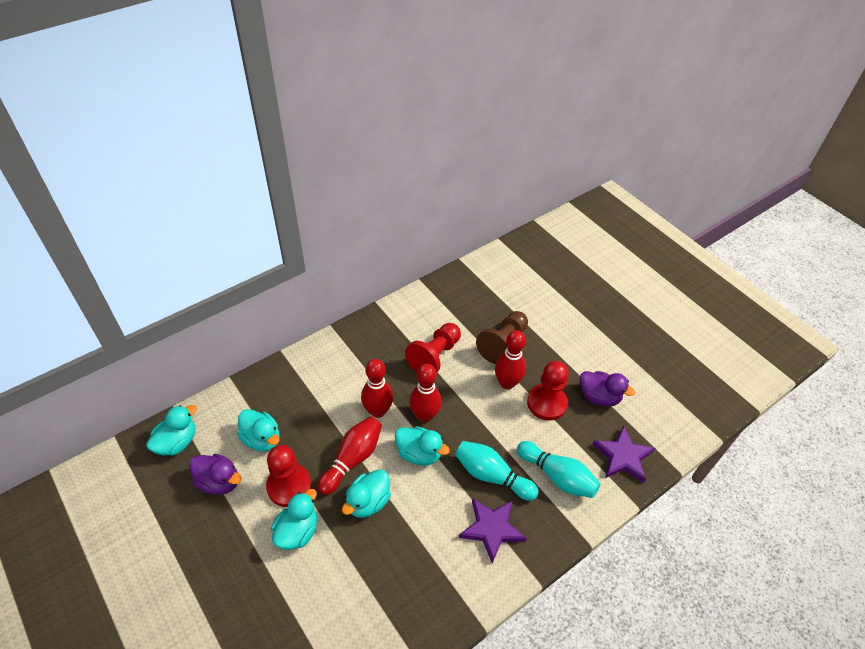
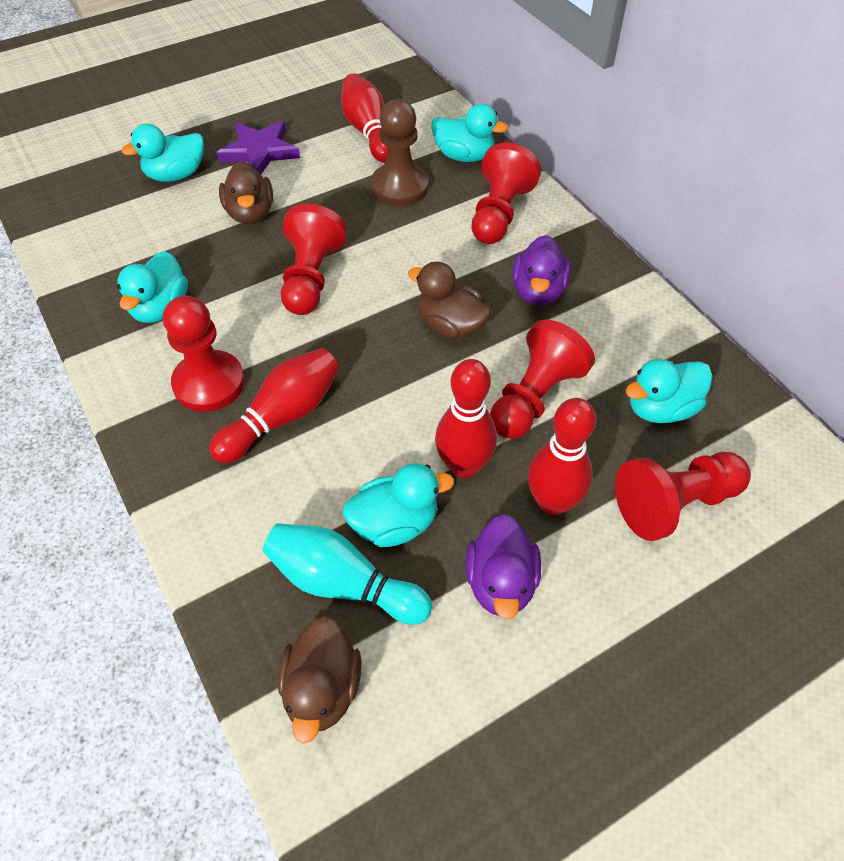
brown duck: 0 -> 3
purple star: 2 -> 1
red pawn: 3 -> 5
turquoise bowling pin: 2 -> 1

